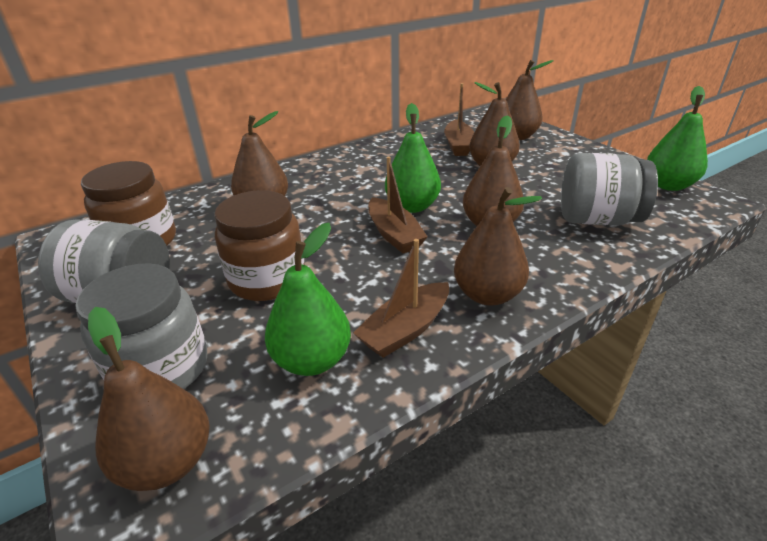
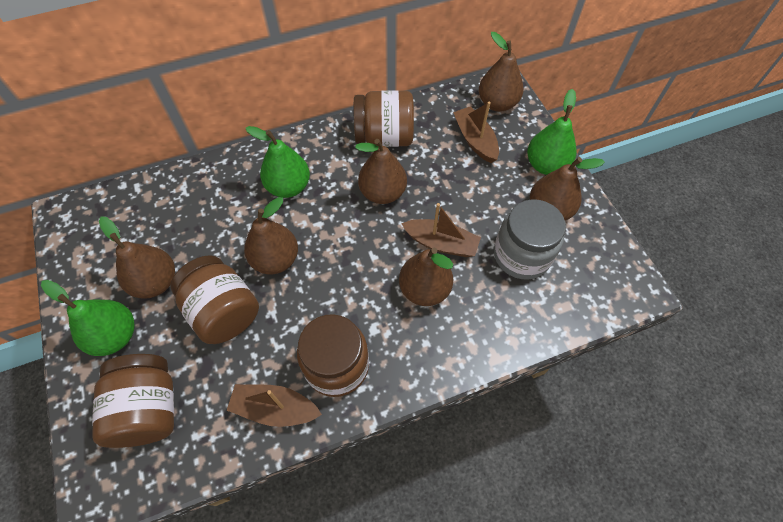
brown jar: 2 -> 4
grey jar: 3 -> 1

